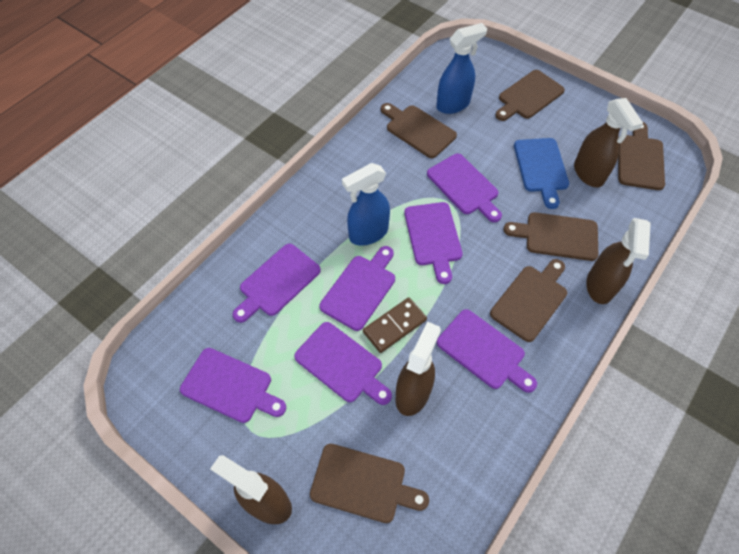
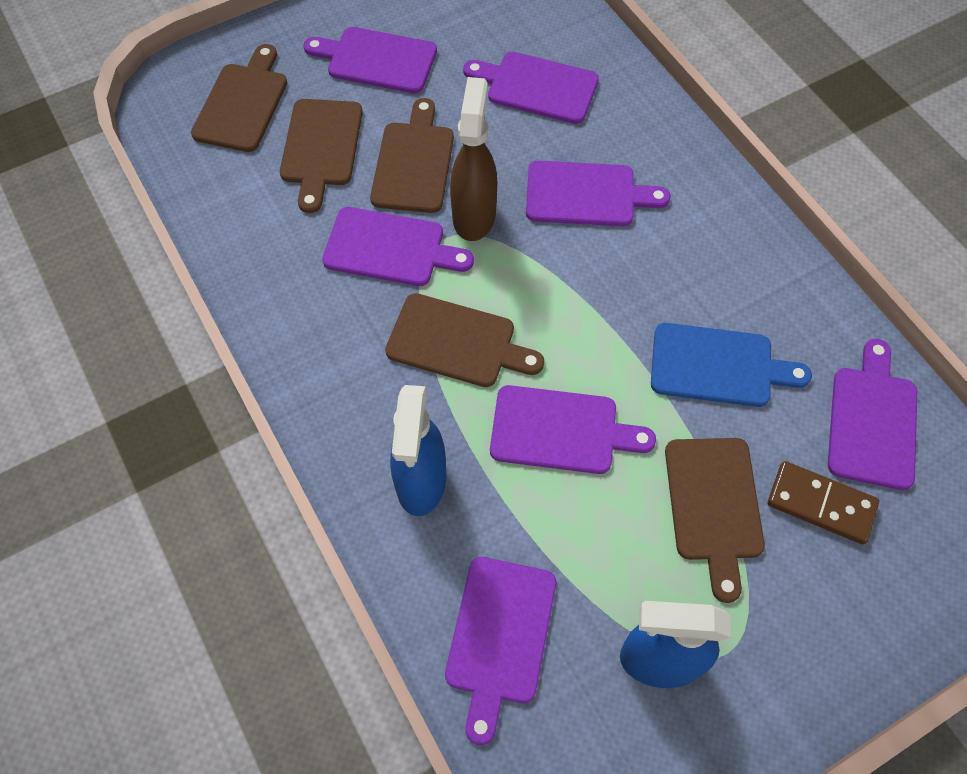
brown cutting board: 6 -> 5
brown spray bottle: 4 -> 1

